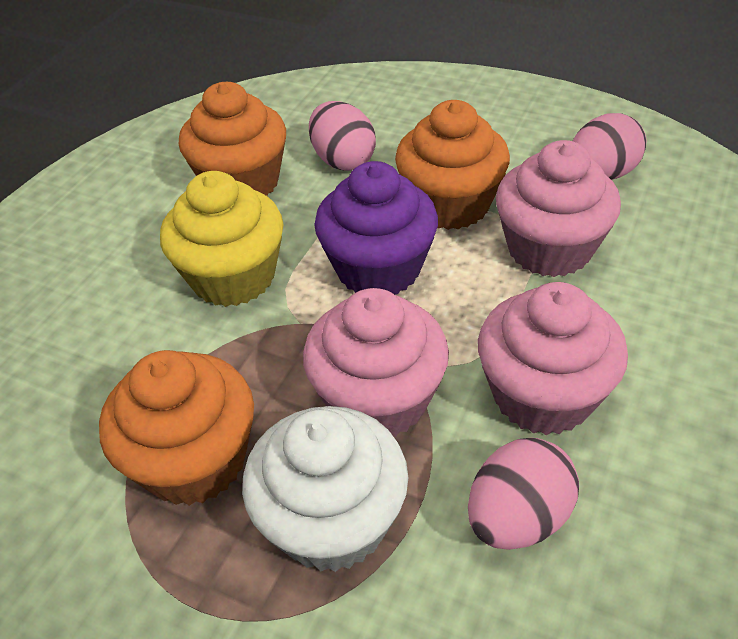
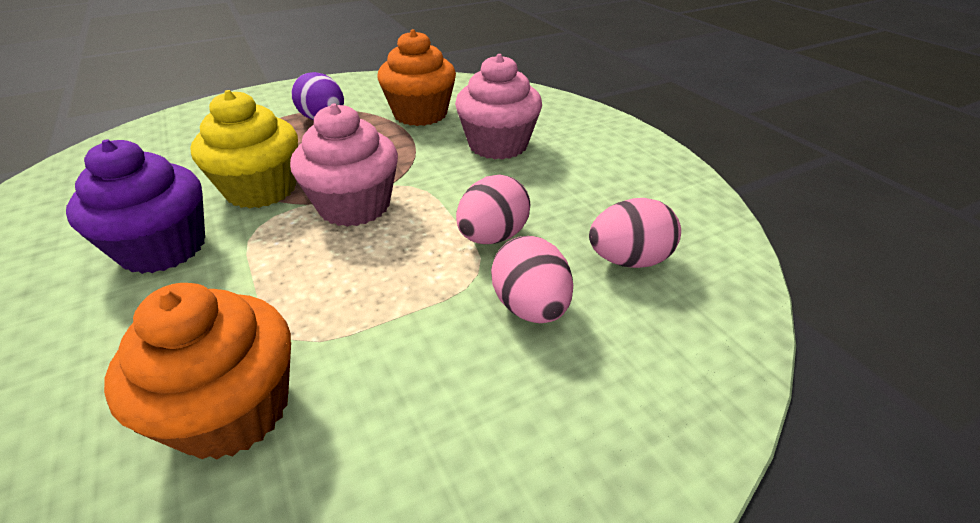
orange cupcake: 3 -> 2
pink cupcake: 3 -> 2
purple egg: 0 -> 1
white cupcake: 1 -> 0

